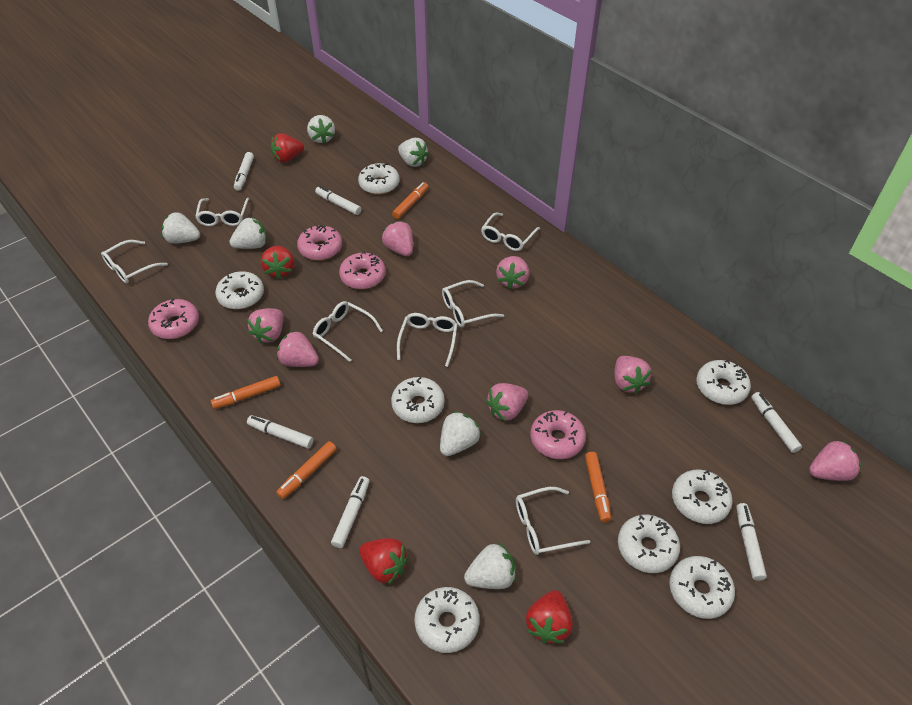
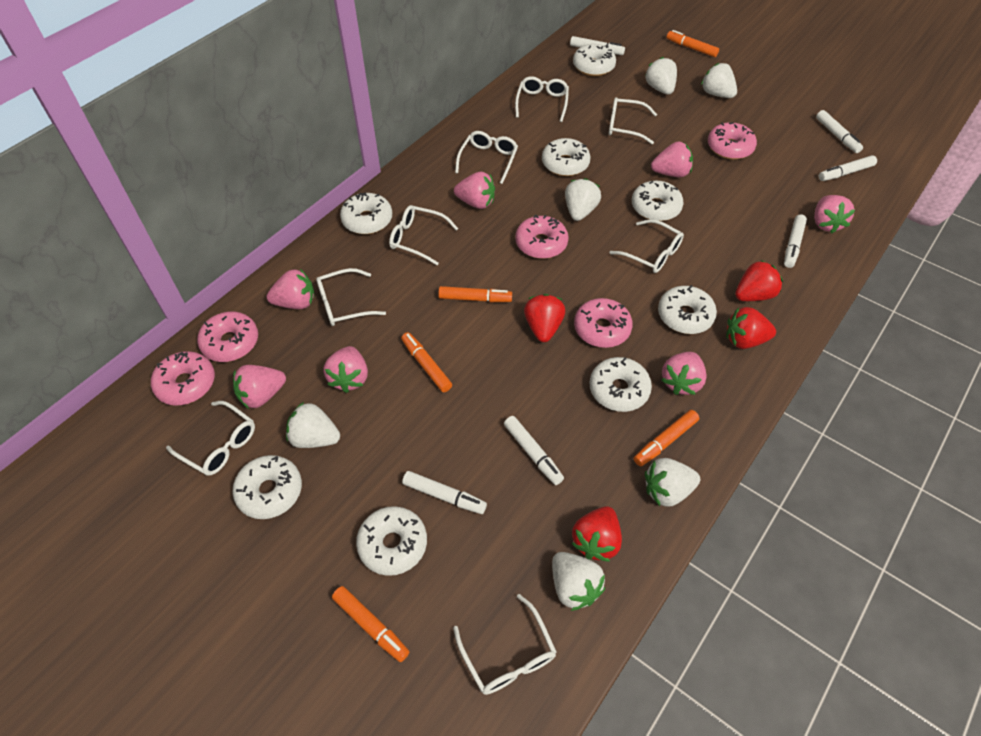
orange marker: 4 -> 5
pink donut: 4 -> 5
white glasses: 7 -> 8

